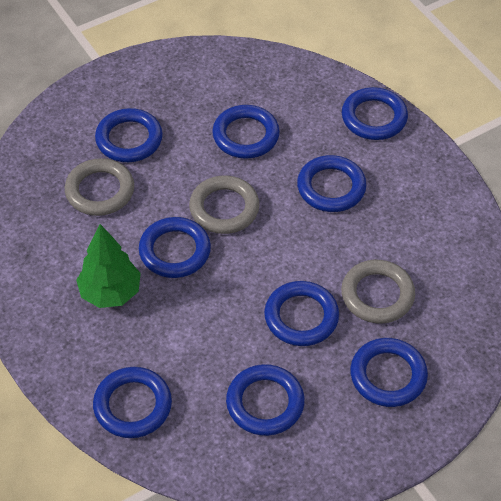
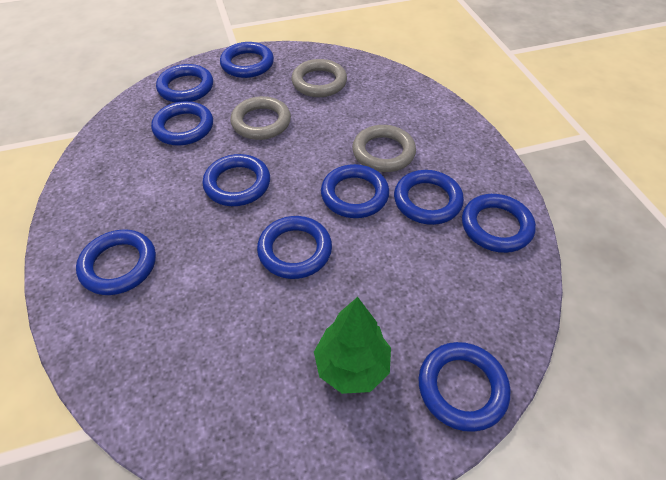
blue ring: 9 -> 10

